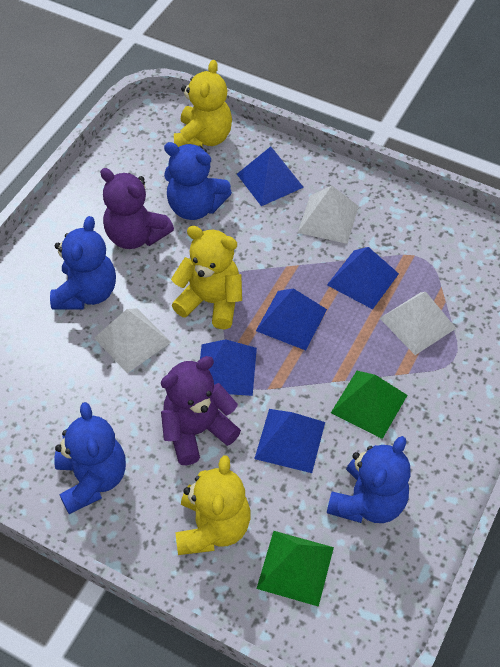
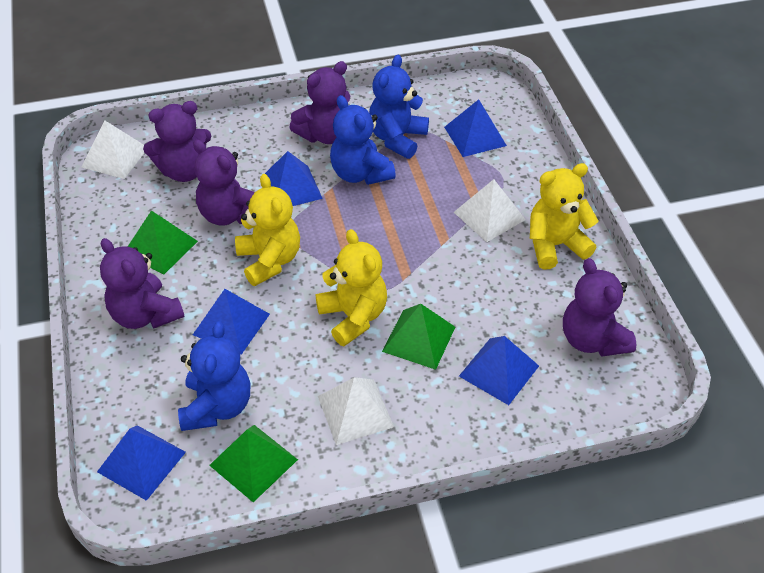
blue teddy bear: 4 -> 3
green pyramid: 2 -> 3
purple teddy bear: 2 -> 5

